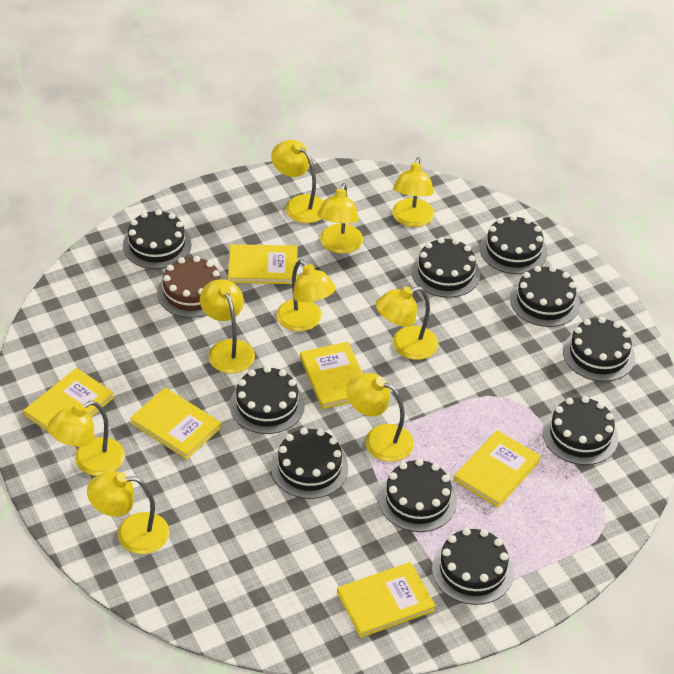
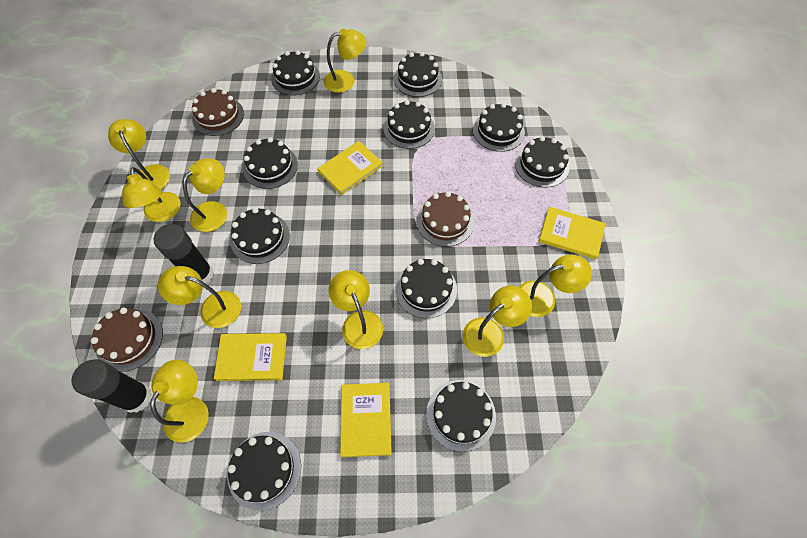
black glue stick: 0 -> 2
brown cake: 1 -> 3
yellow book: 6 -> 4

